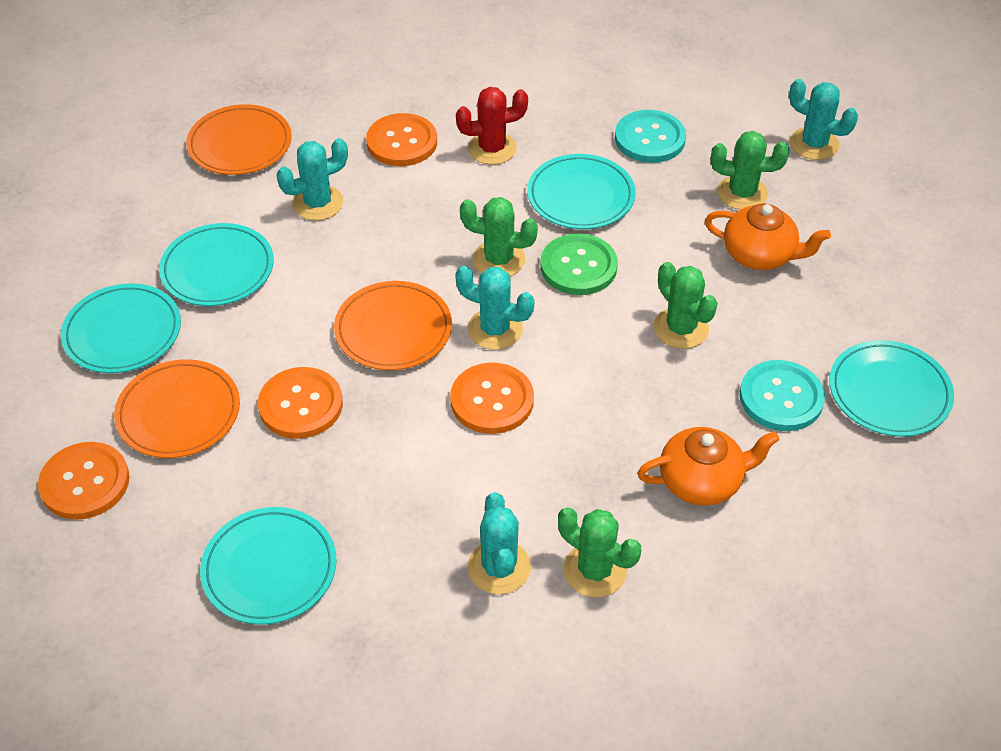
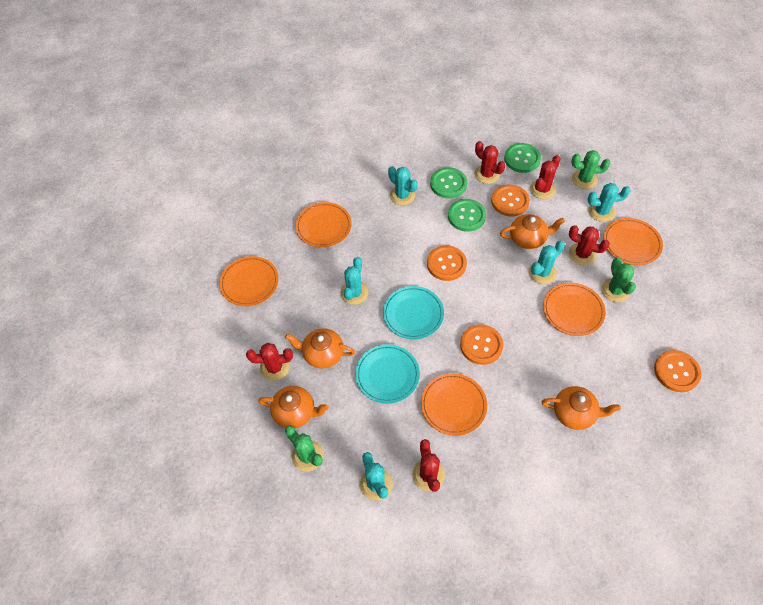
green button: 1 -> 3
green cactus: 4 -> 3
orange plate: 3 -> 5
orange teapot: 2 -> 4
red cactus: 1 -> 5
turquoise button: 2 -> 0
turquoise cactus: 4 -> 5
turquoise plate: 5 -> 2

